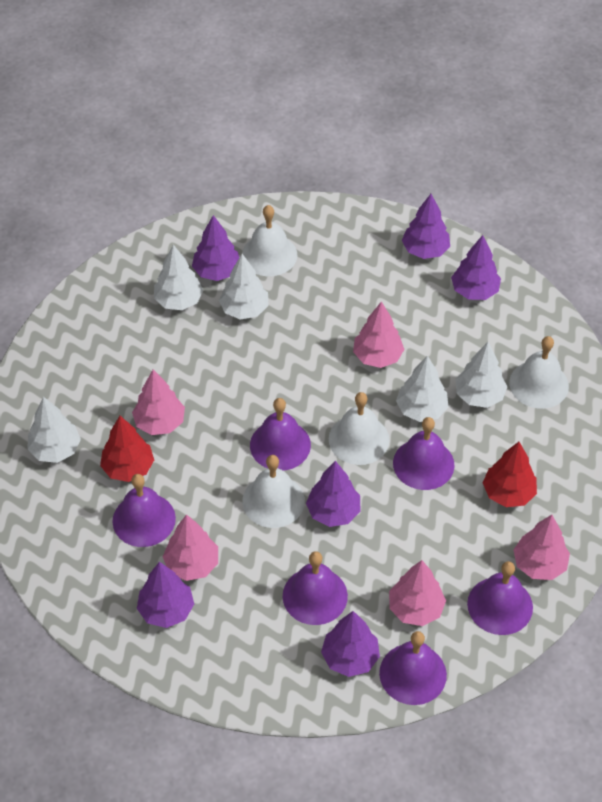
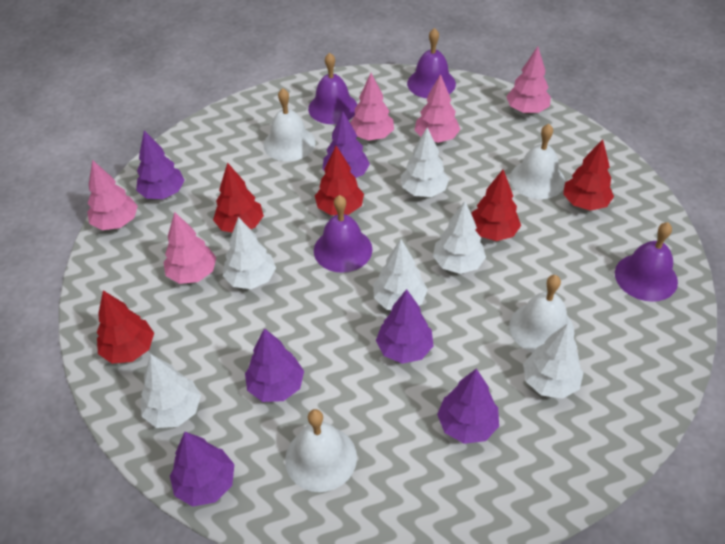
purple bell: 6 -> 4
red tree: 2 -> 5
white tree: 5 -> 6

